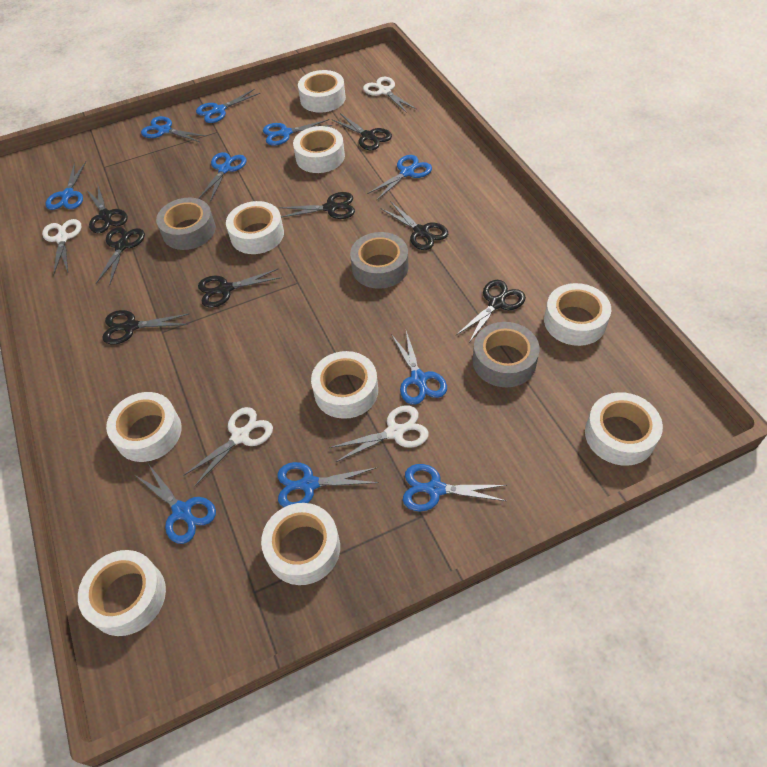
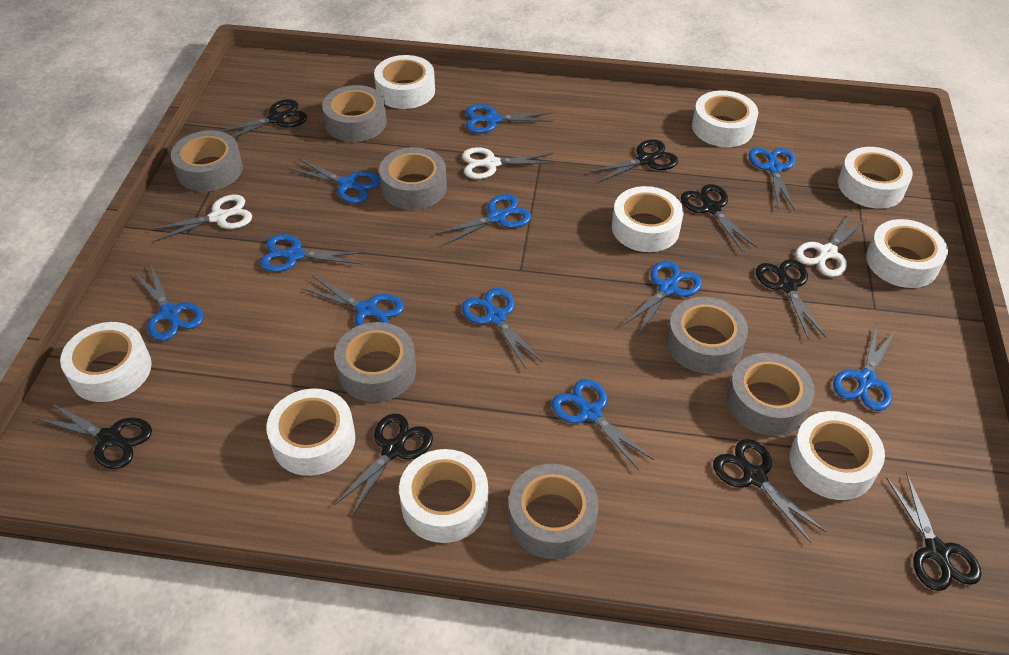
blue scissors: 10 -> 11
grey tape: 3 -> 7
white scissors: 4 -> 3

